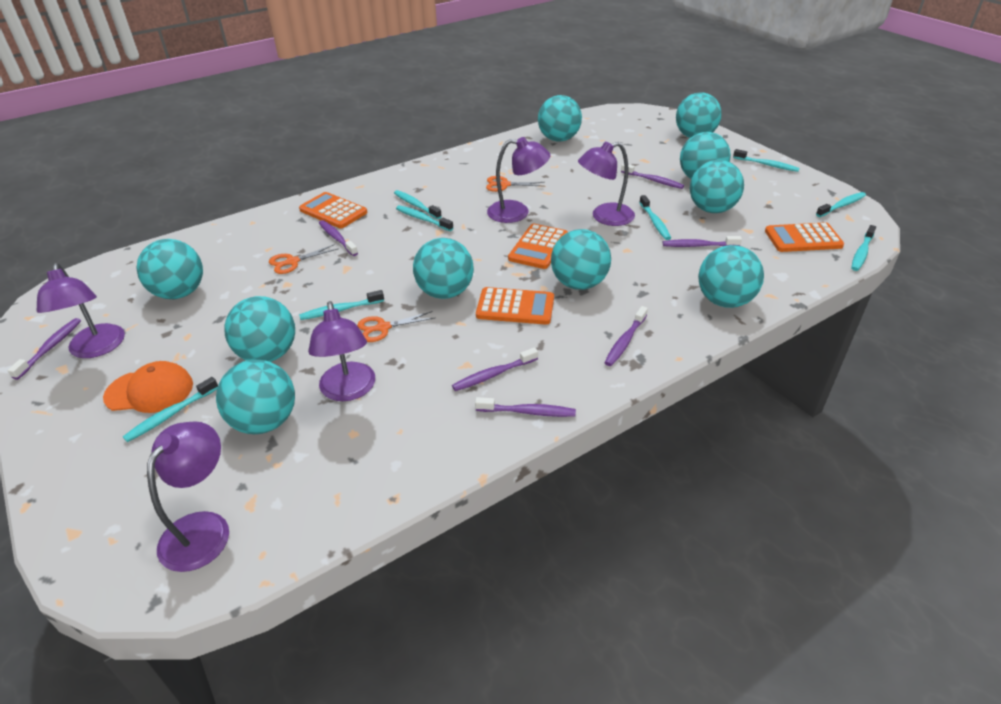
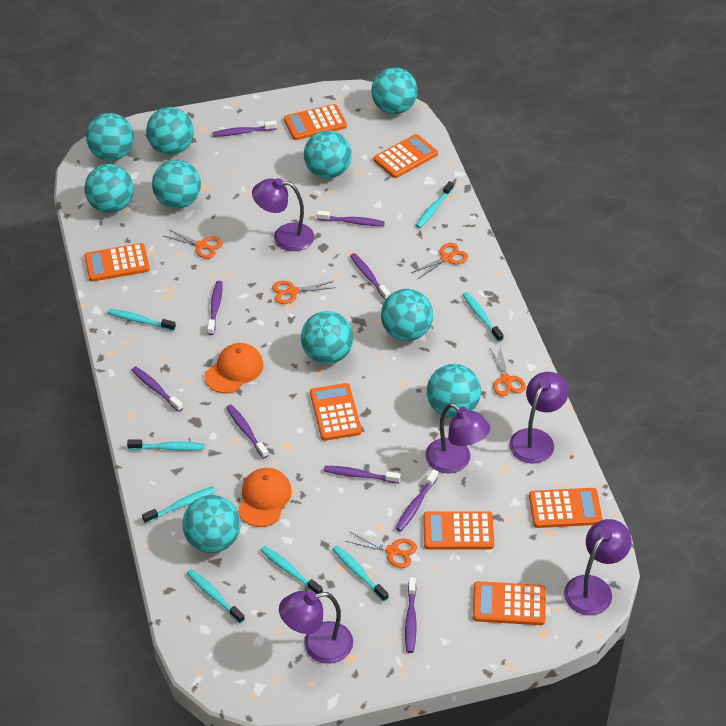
orange calculator: 4 -> 7
orange cap: 1 -> 2
orange scissors: 3 -> 5
purple toothbrush: 7 -> 9

